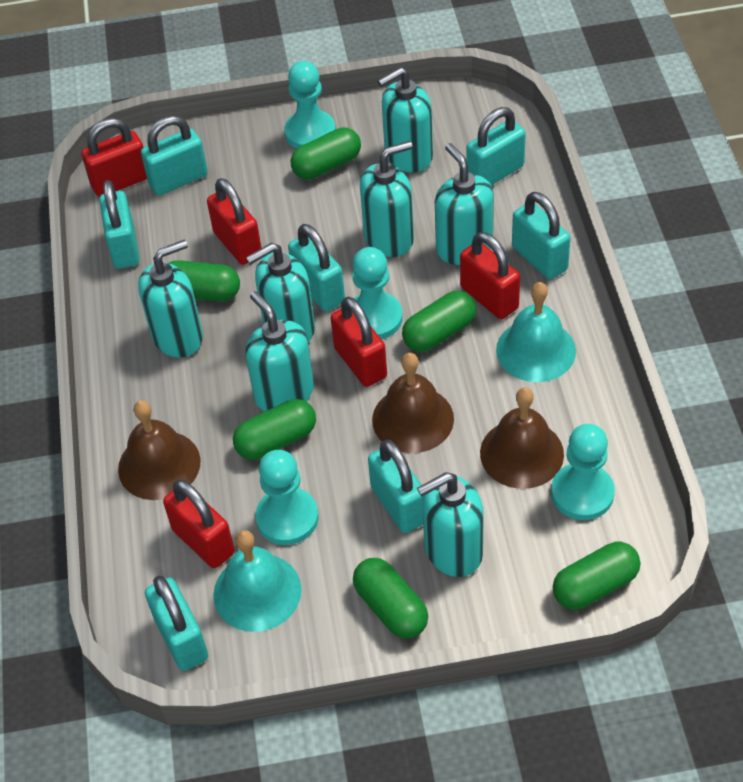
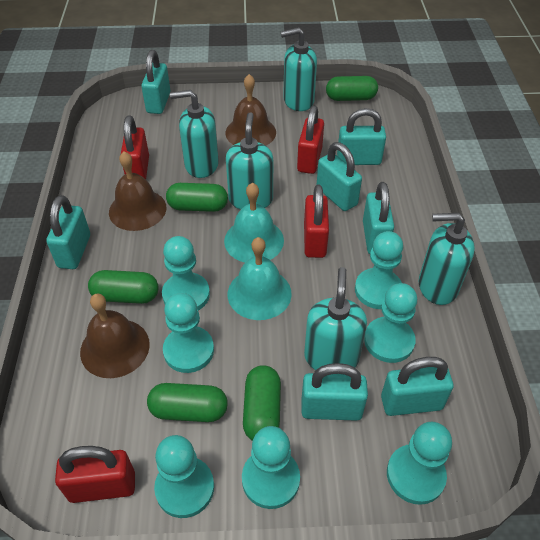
green capsule: 6 -> 5
red padlock: 5 -> 4
turquoise pawn: 4 -> 7
turquoise soap dispenser: 7 -> 5

